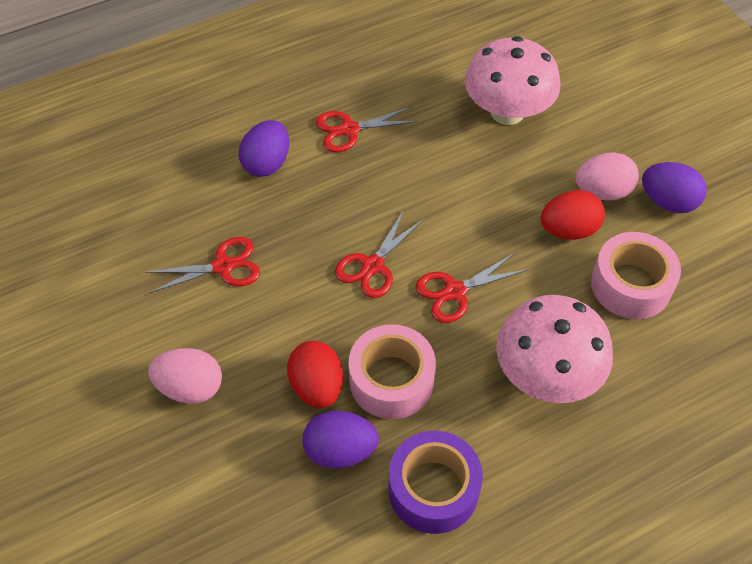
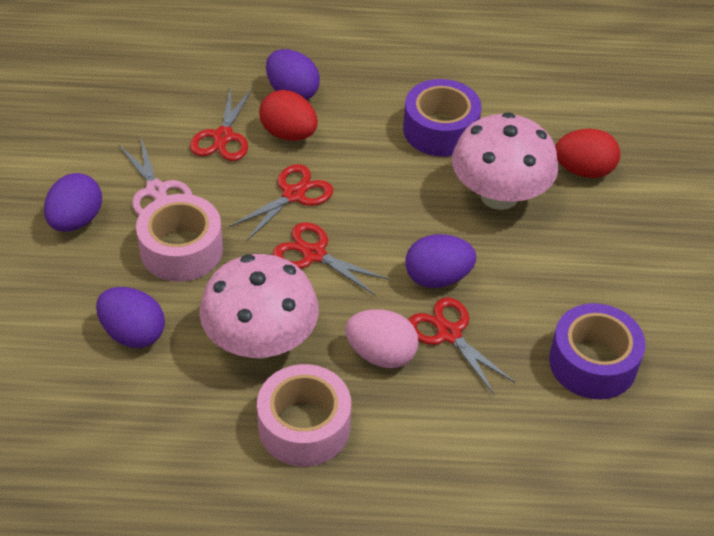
pink egg: 2 -> 1
pink scissors: 0 -> 1
purple egg: 3 -> 4
purple tape: 1 -> 2

